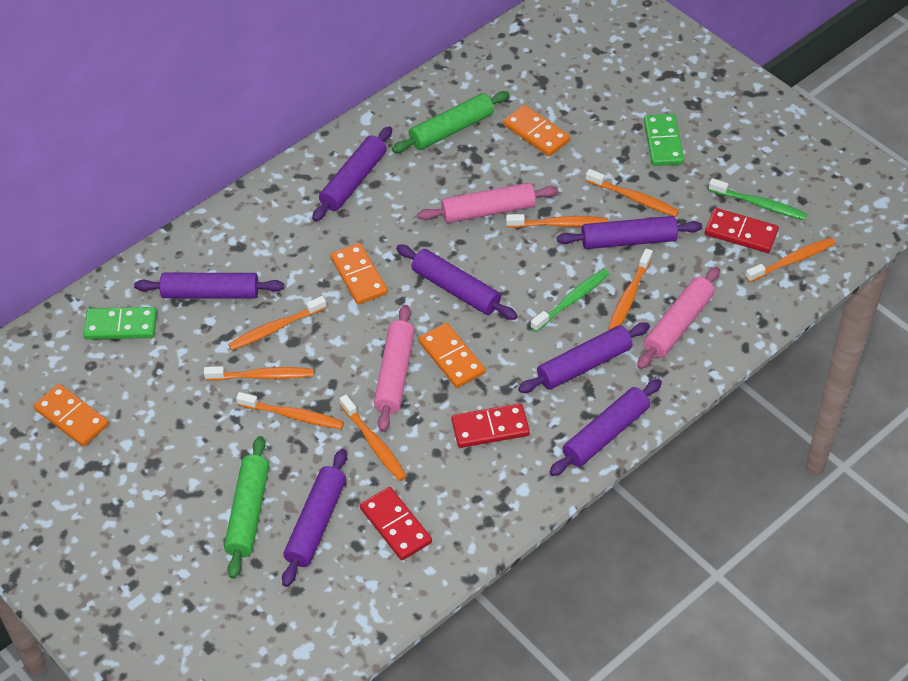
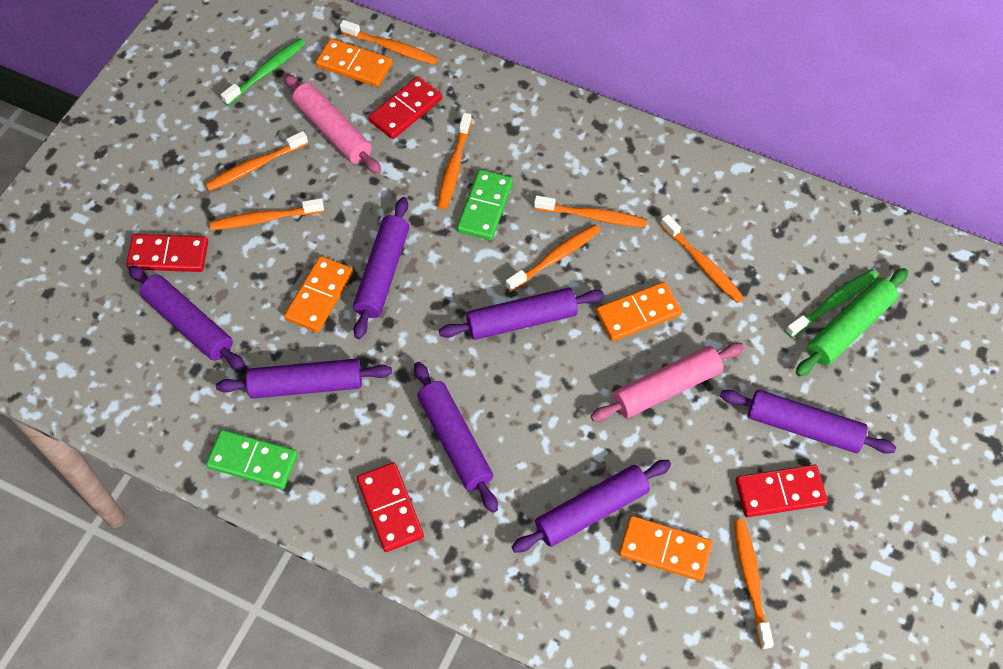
green rolling pin: 2 -> 1
pink rolling pin: 3 -> 2
red domino: 3 -> 4

